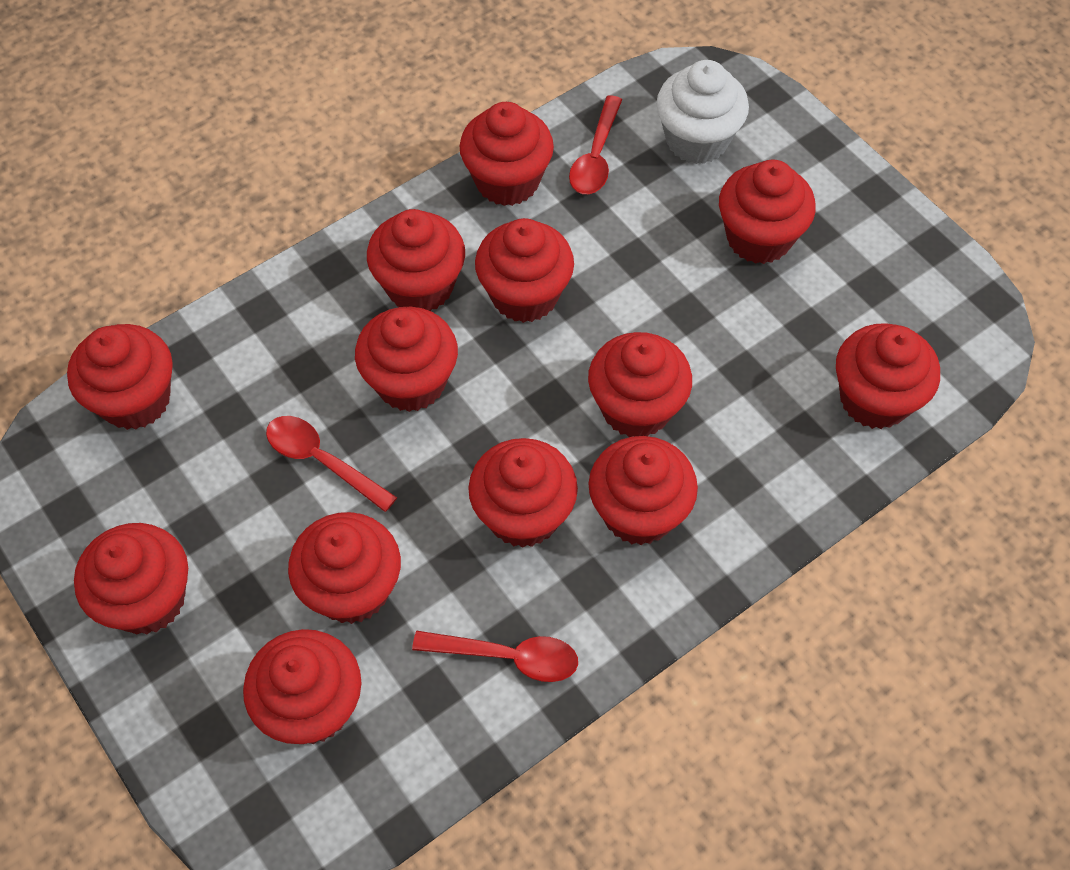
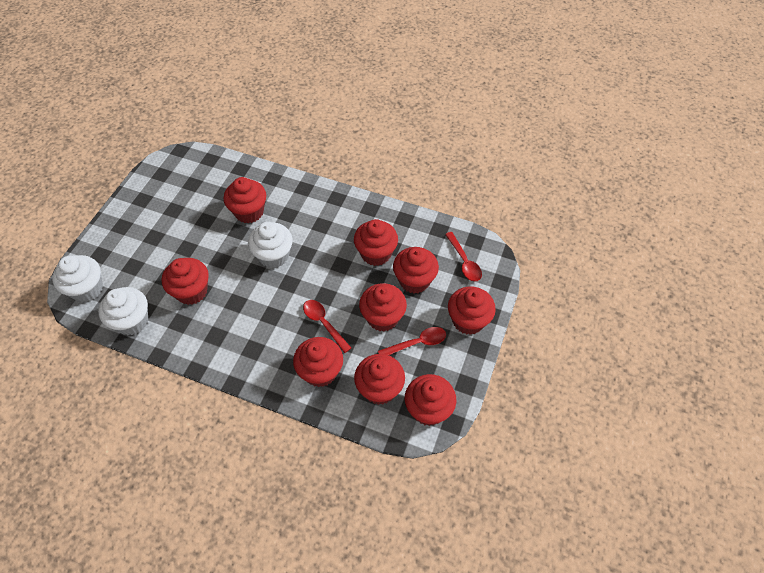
red cupcake: 13 -> 9
white cupcake: 1 -> 3

